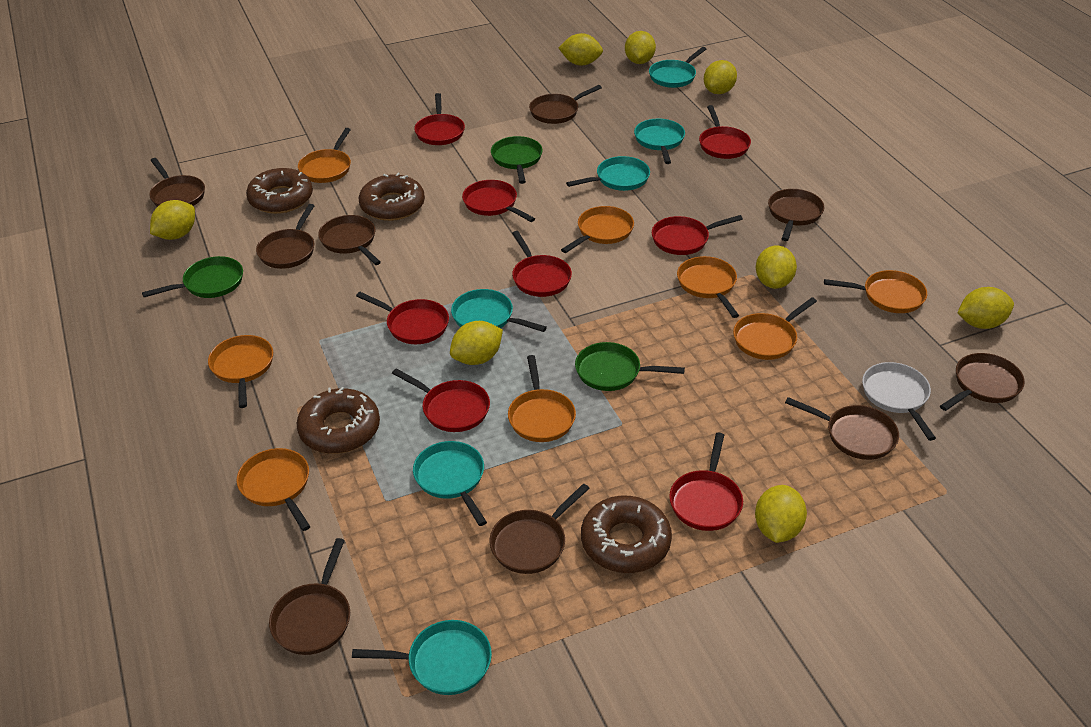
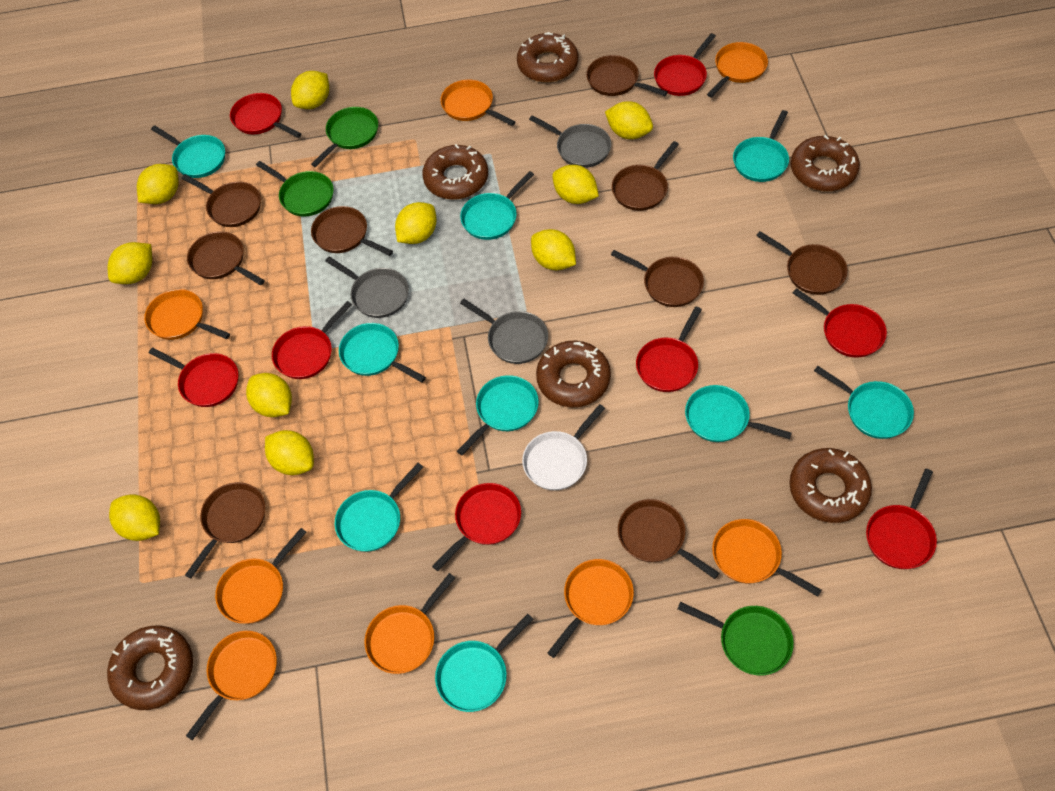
brown donut: 4 -> 6
grey pan: 0 -> 3
turquoise pan: 6 -> 9
yellow lemon: 8 -> 10

